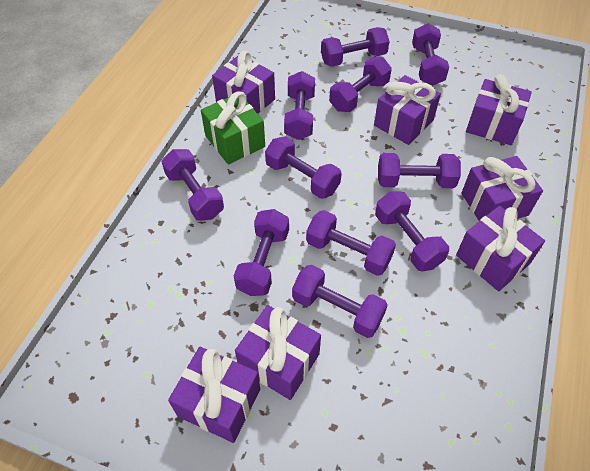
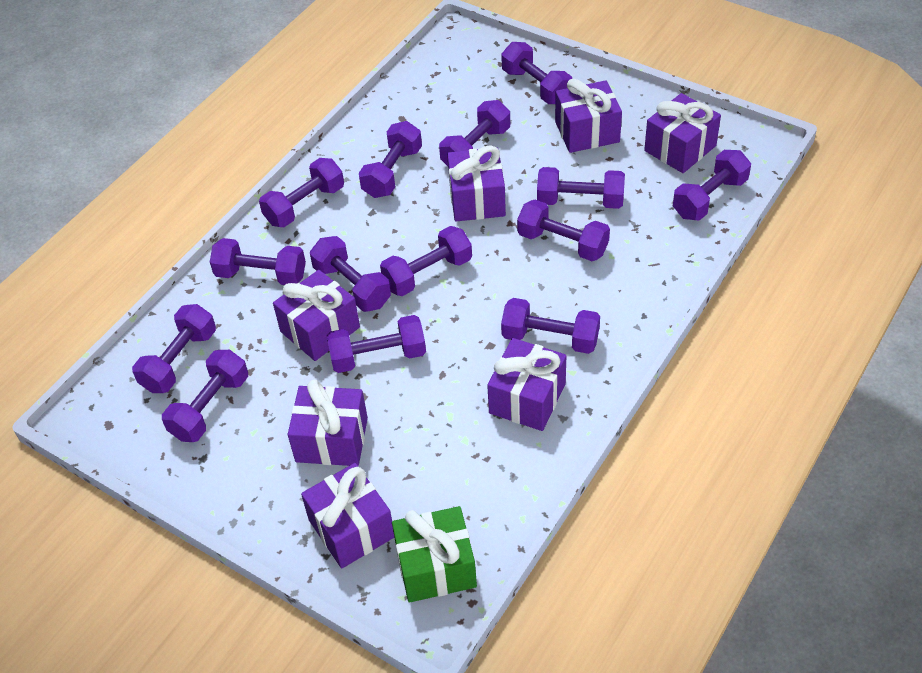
purple dumbbell: 11 -> 14

